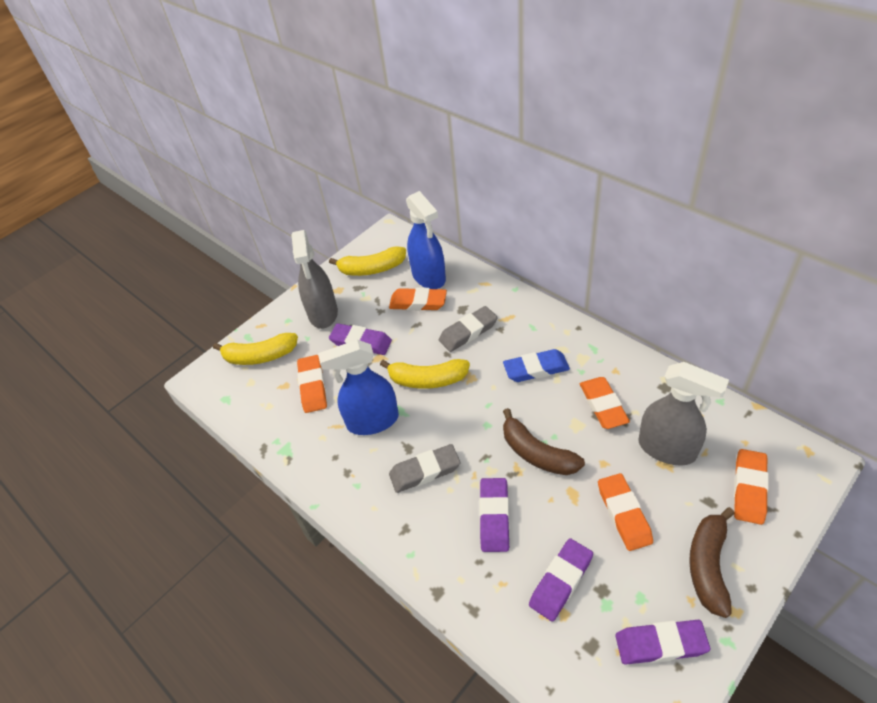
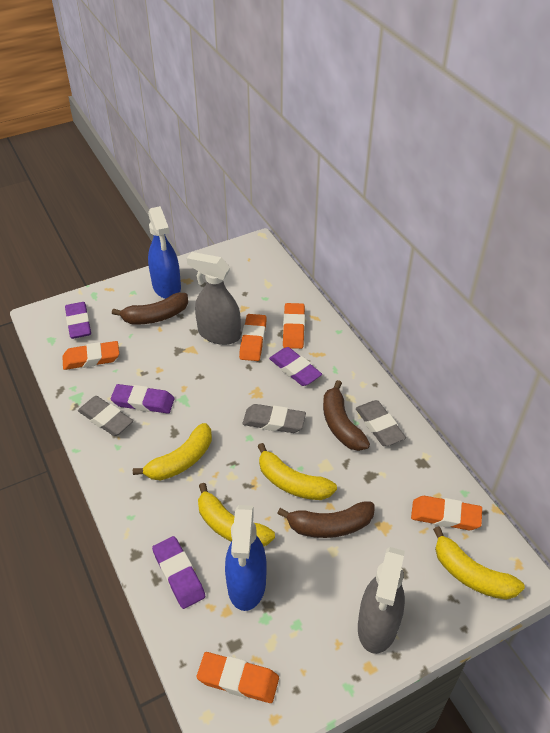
blue eraser: 1 -> 0
brown banana: 2 -> 3
grey eraser: 2 -> 3
yellow banana: 3 -> 4

